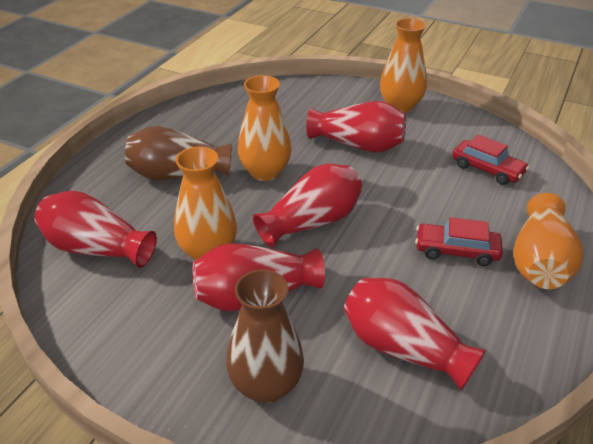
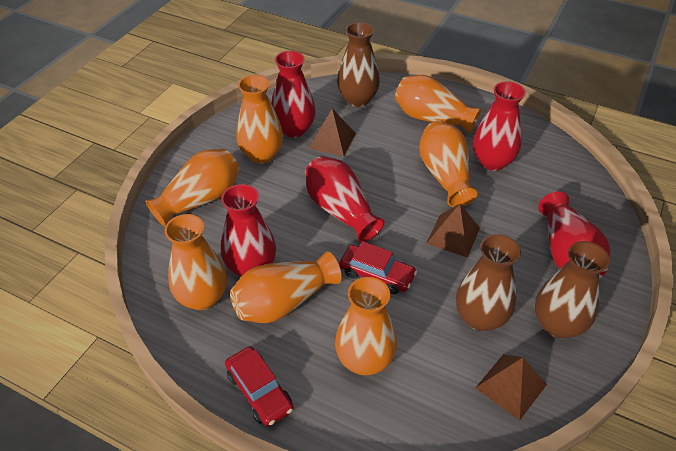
brown pyramid: 0 -> 3
brown vase: 2 -> 3
orange vase: 4 -> 7

